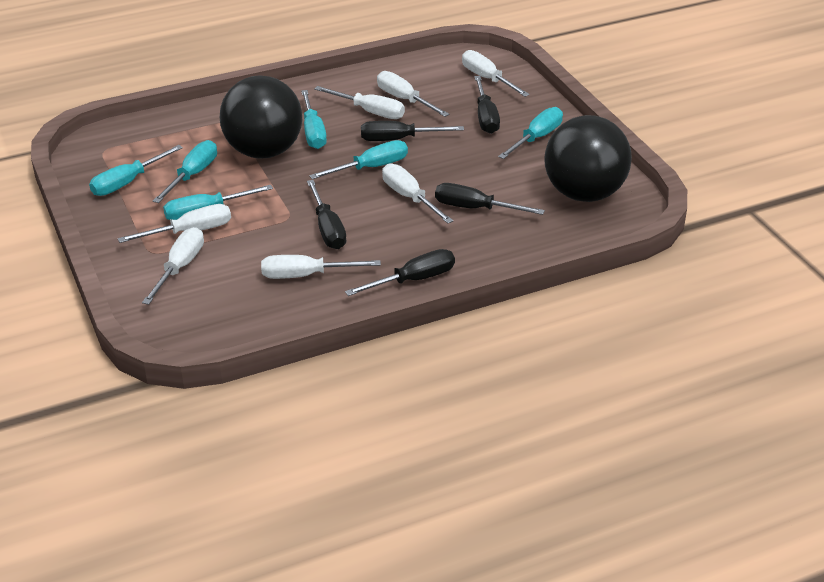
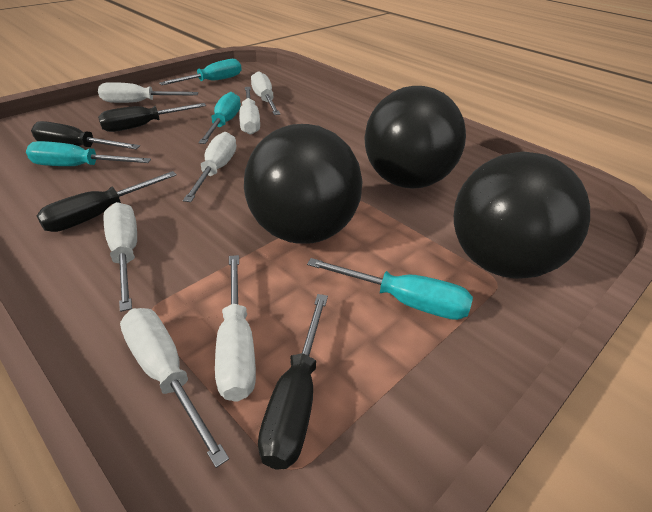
black ball: 2 -> 3
black screwdriver: 5 -> 4
turquoise screwdriver: 6 -> 4

